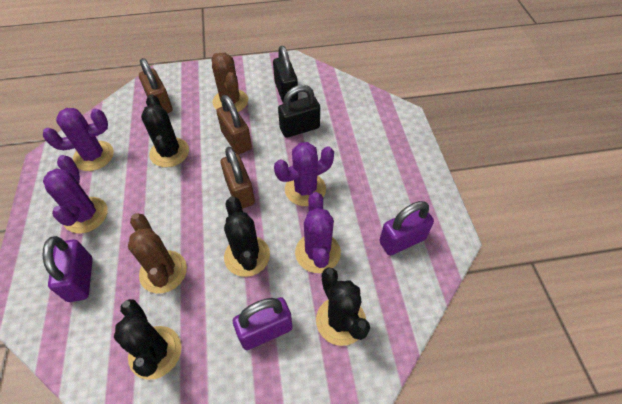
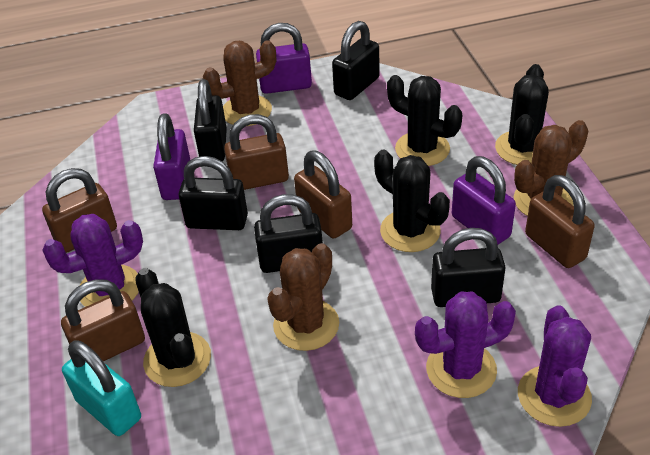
black padlock: 2 -> 5
brown cactus: 2 -> 3
brown padlock: 3 -> 5
purple cactus: 4 -> 3
turquoise padlock: 0 -> 1

